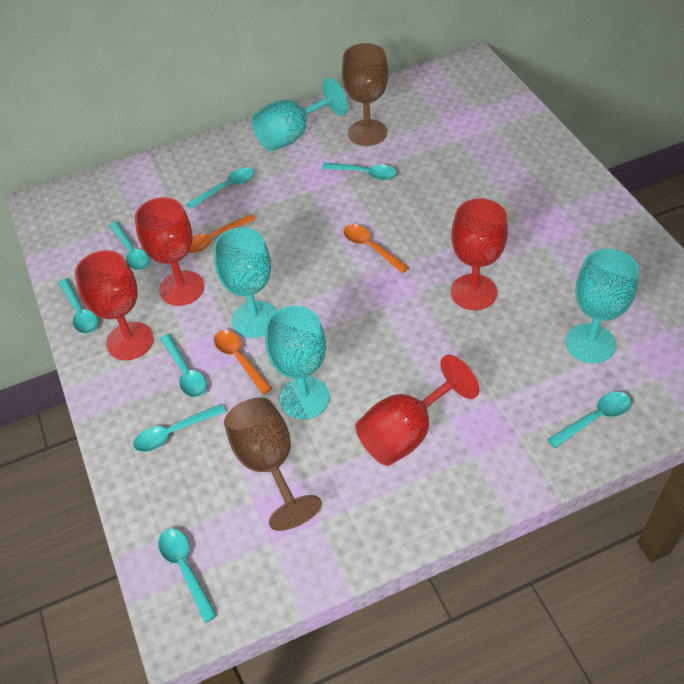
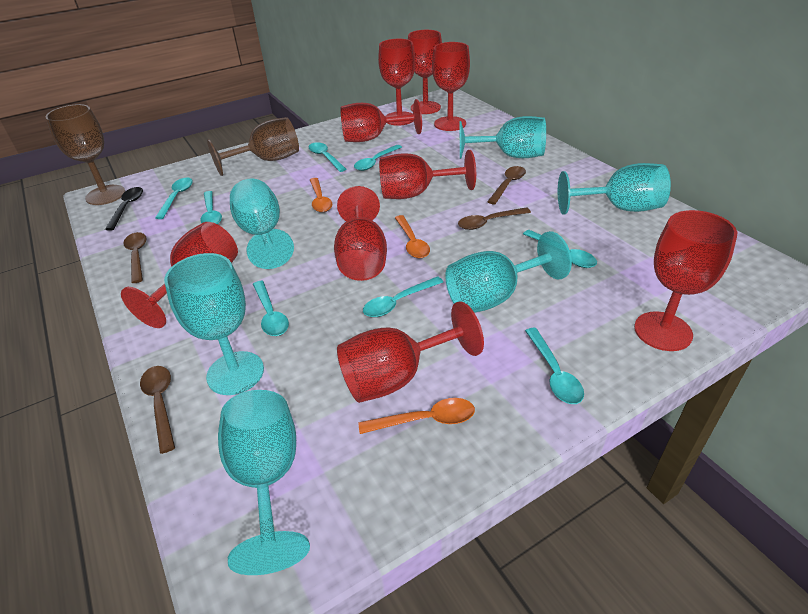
black spoon: 0 -> 1
brown spoon: 0 -> 4
red goblet: 4 -> 9
turquoise goblet: 4 -> 6

